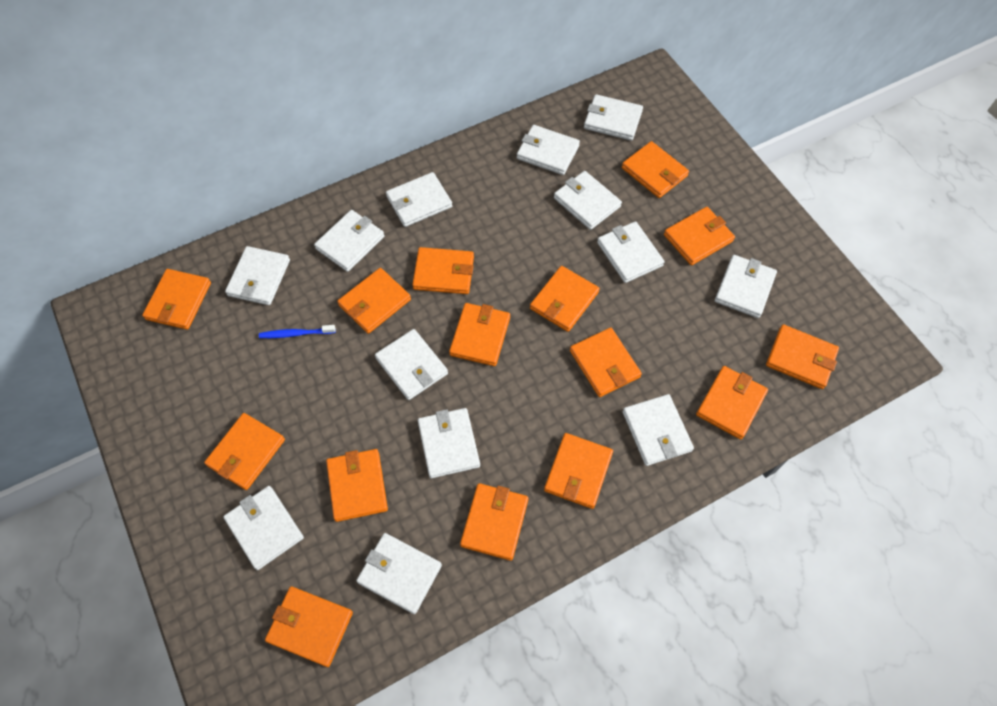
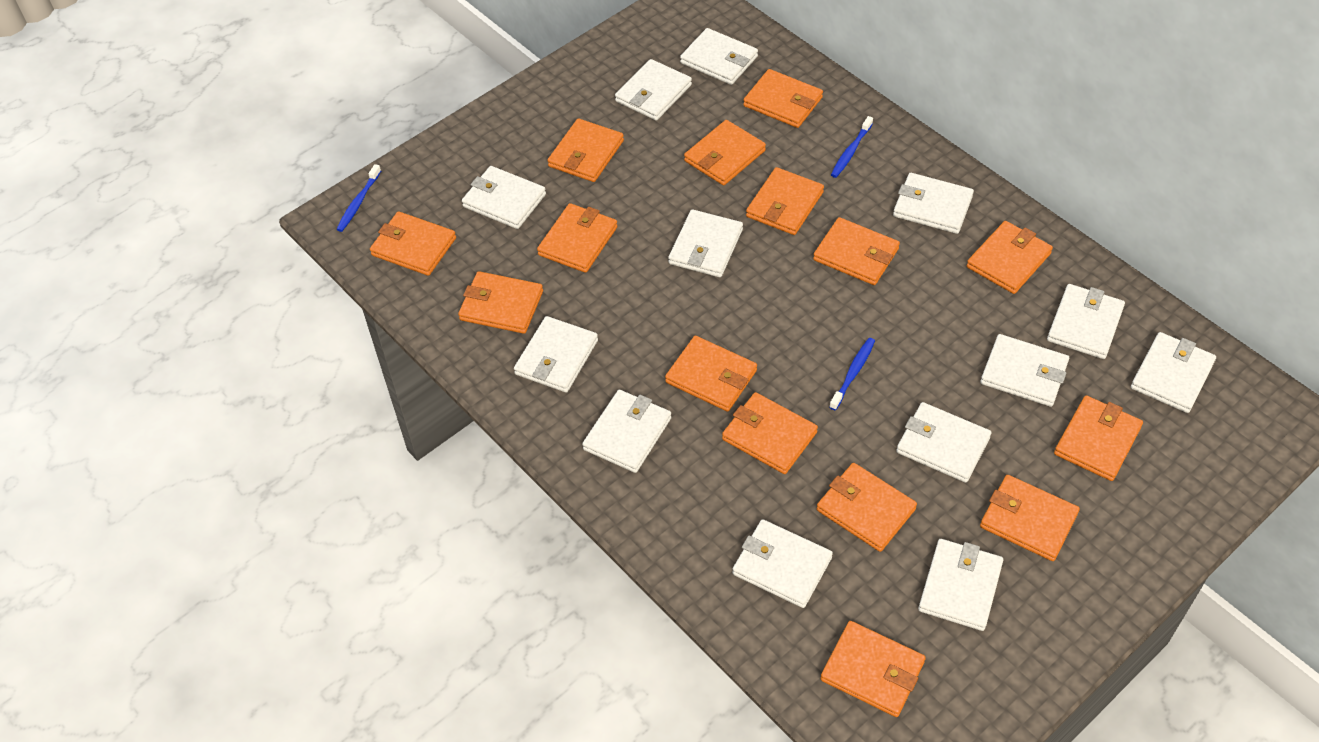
blue toothbrush: 1 -> 3

